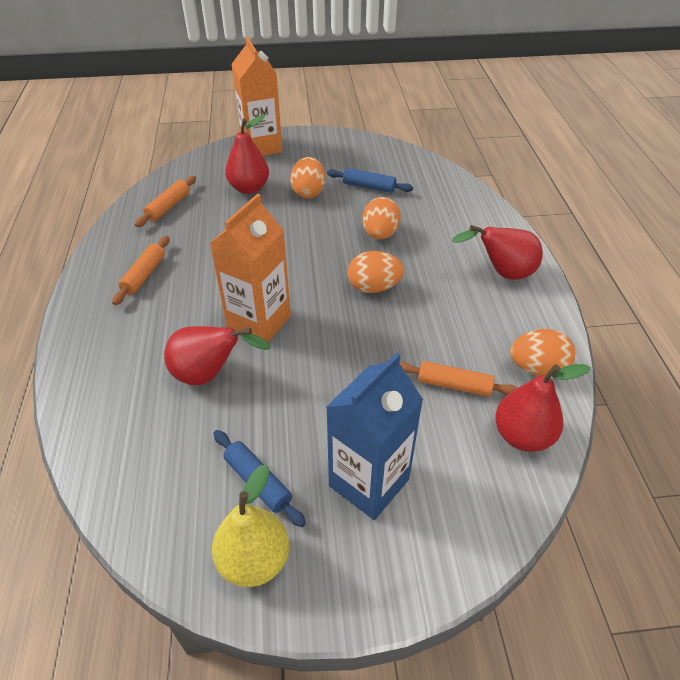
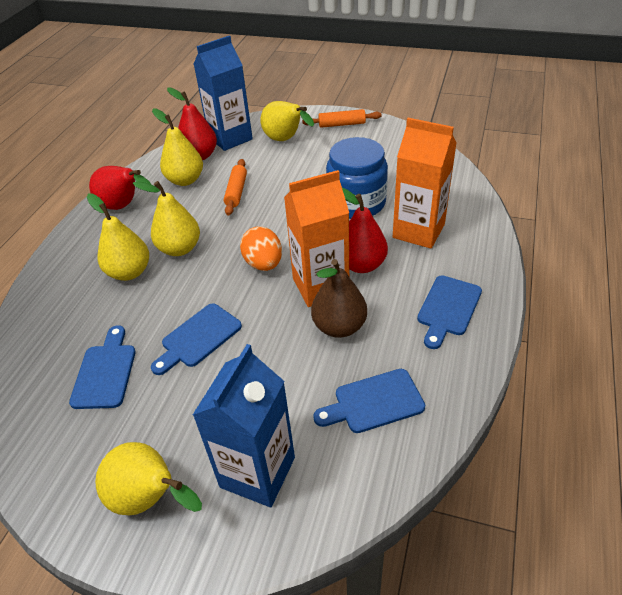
blue carton: 1 -> 2
blue cutting board: 0 -> 4
blue jar: 0 -> 1
blue rolling pin: 2 -> 0
brown pear: 0 -> 1
orange egg: 4 -> 1
orange rolling pin: 3 -> 2
red pear: 4 -> 3
yellow pear: 1 -> 5

